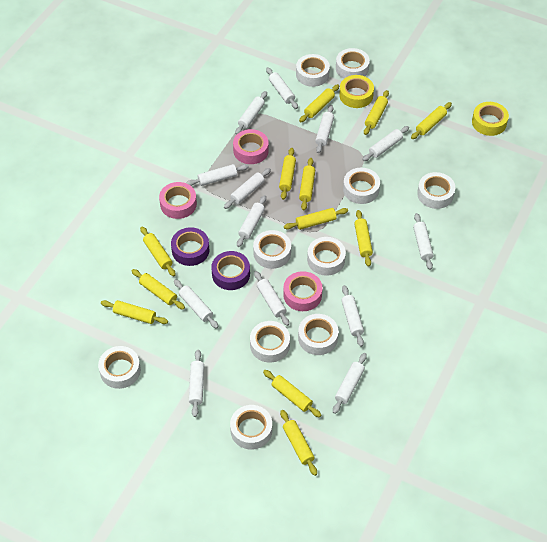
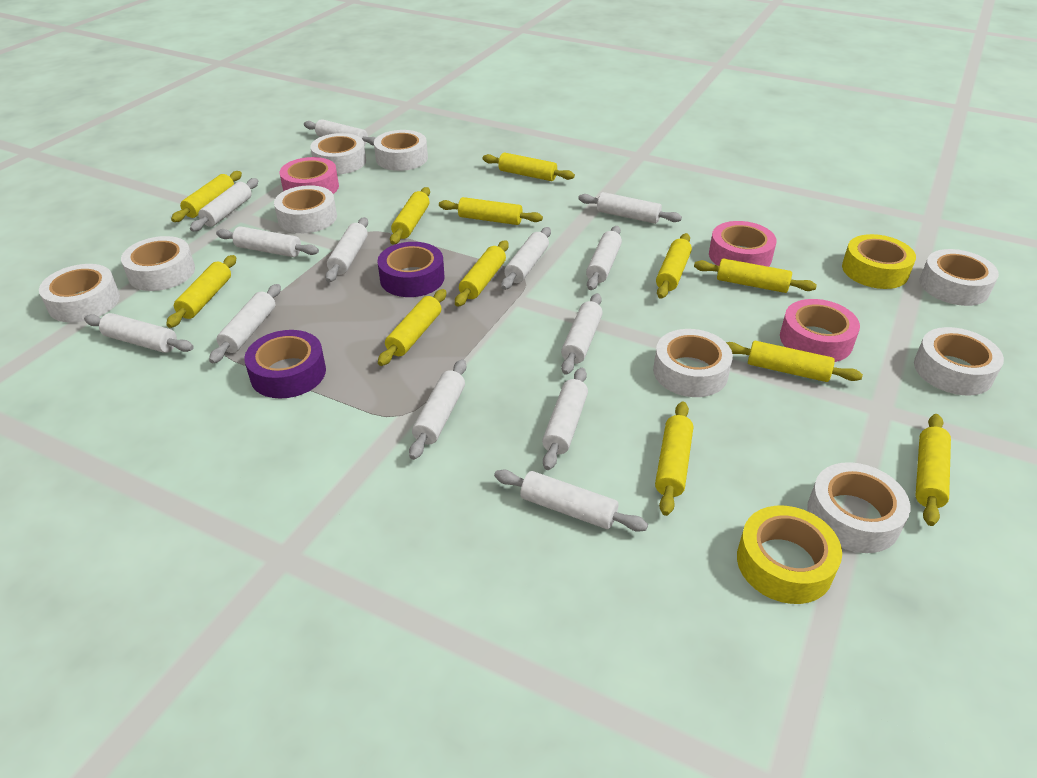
white tape: 10 -> 9

